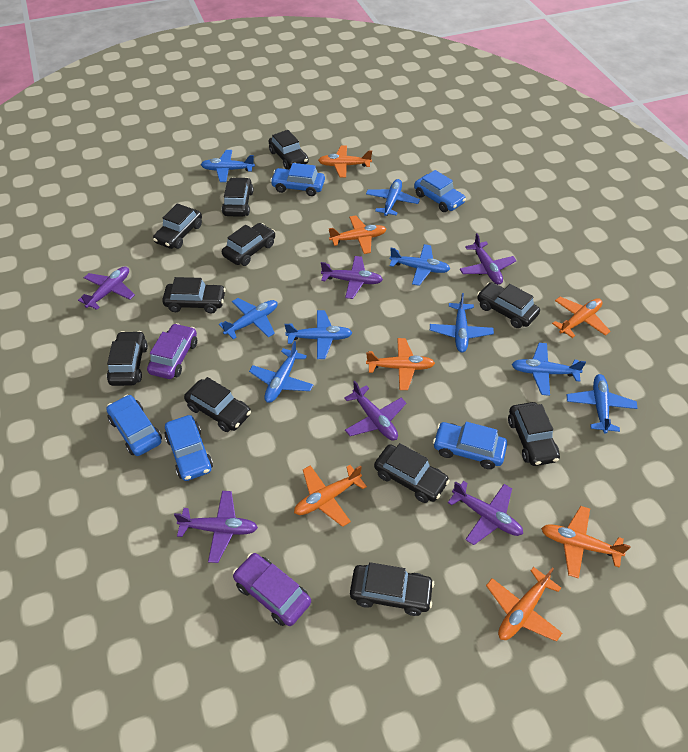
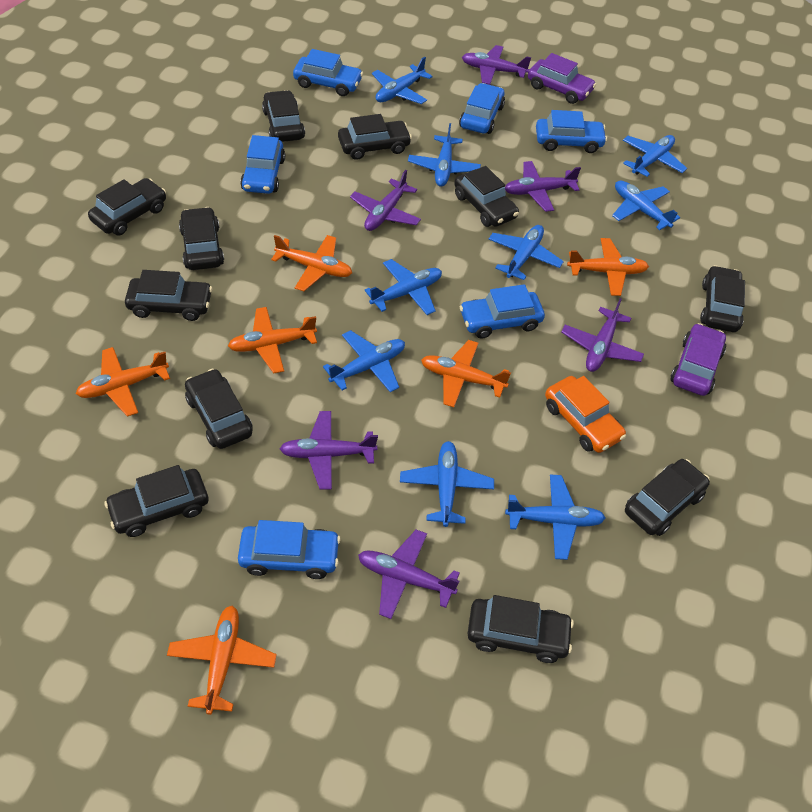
blue car: 5 -> 6
orange car: 0 -> 1
orange plane: 7 -> 6

